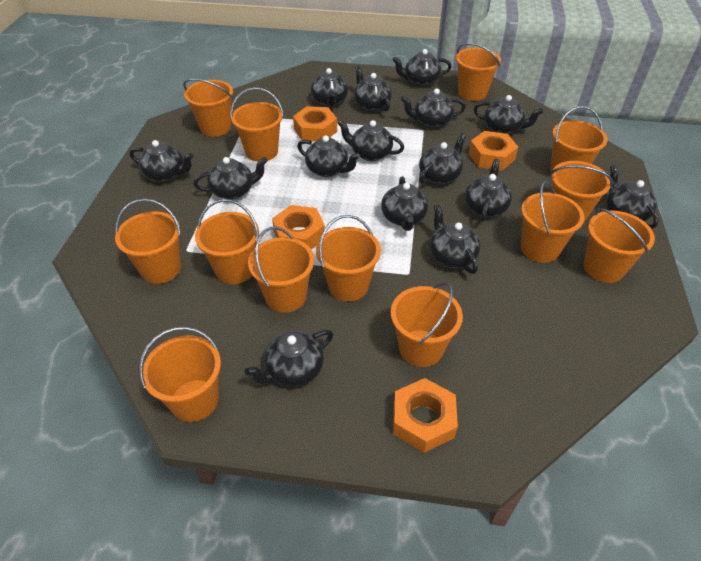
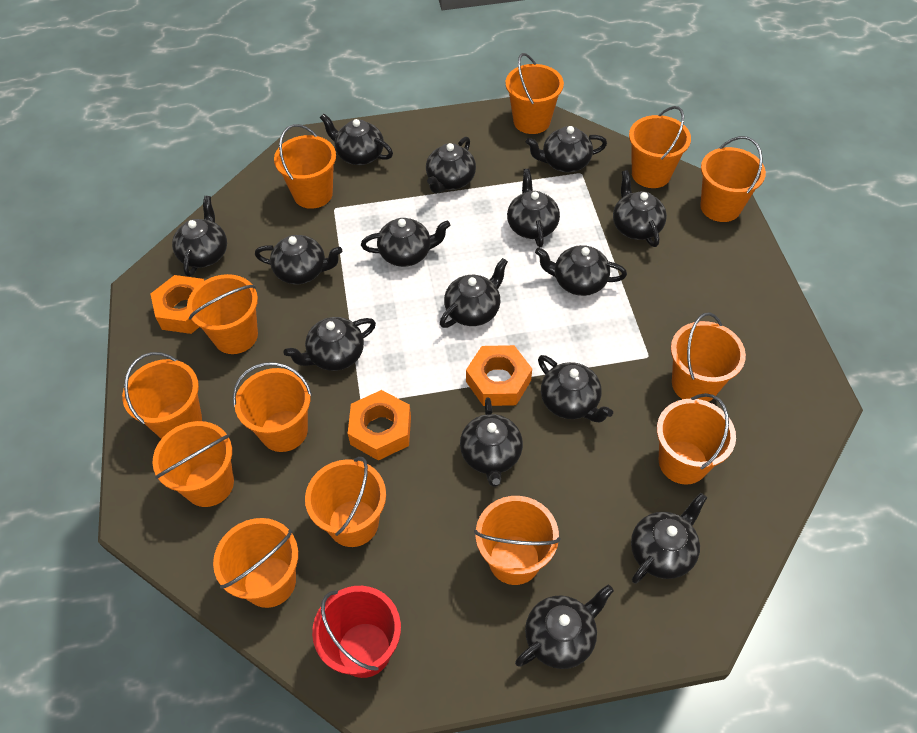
orange nut: 4 -> 3
red bucket: 0 -> 1

